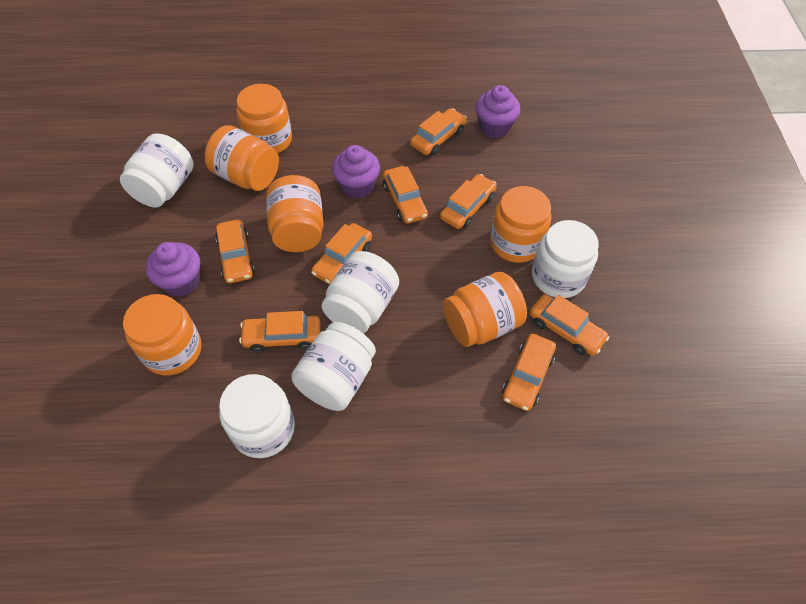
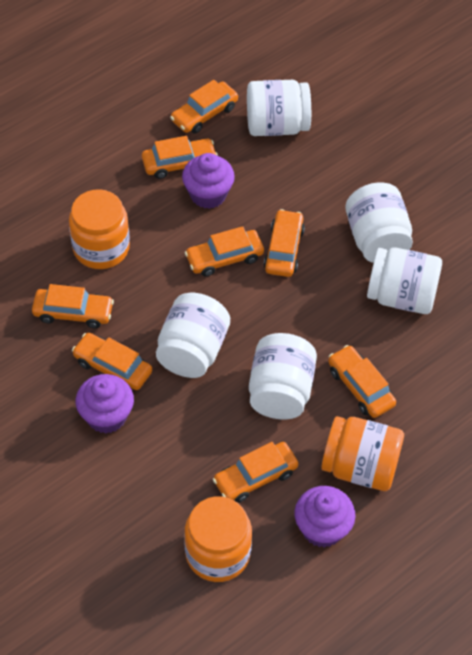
orange jar: 6 -> 3

